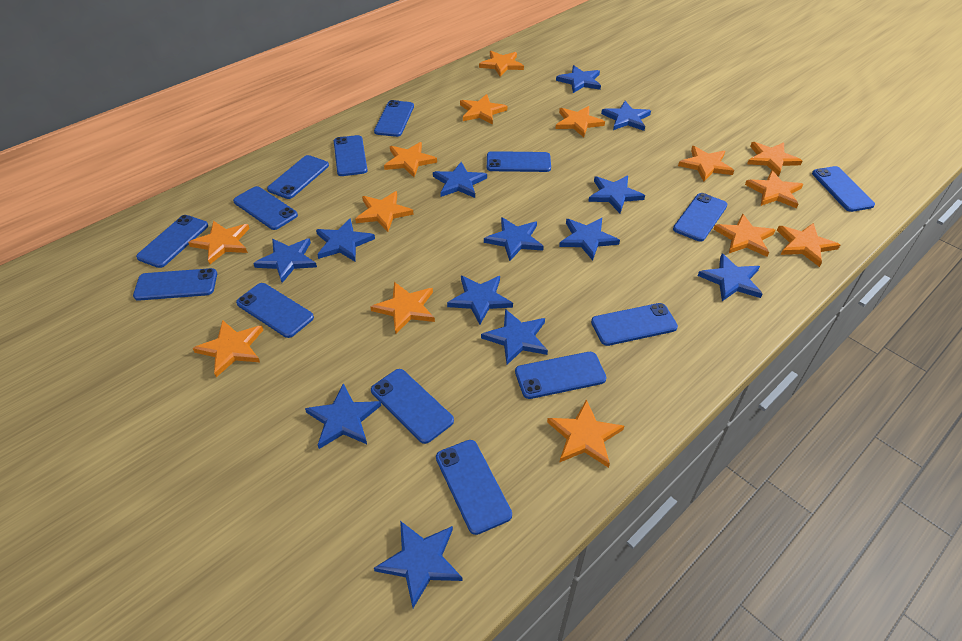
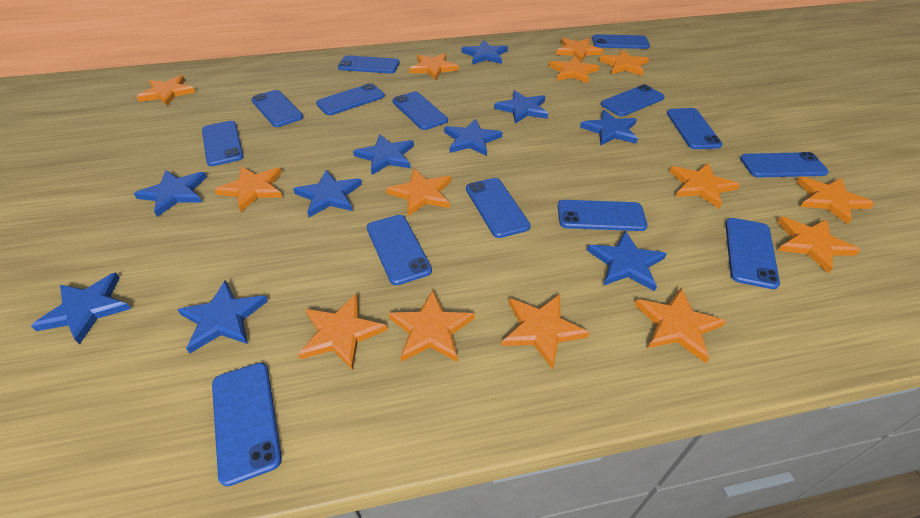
blue star: 13 -> 10

